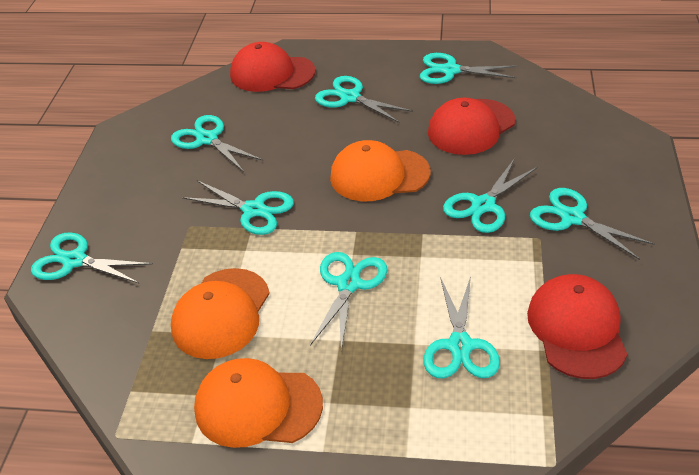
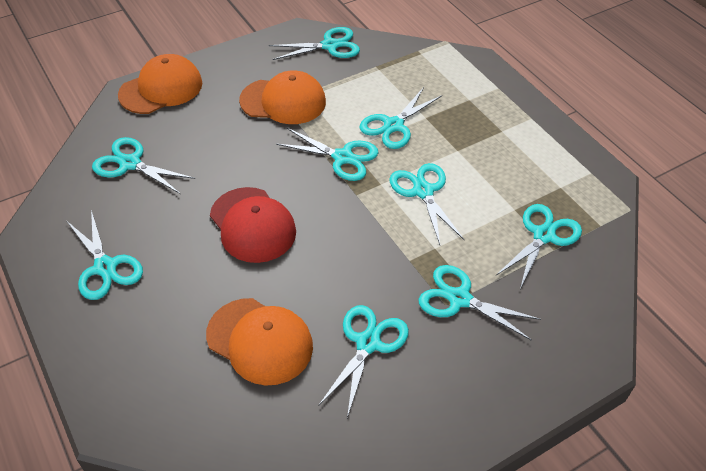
red cap: 3 -> 1

